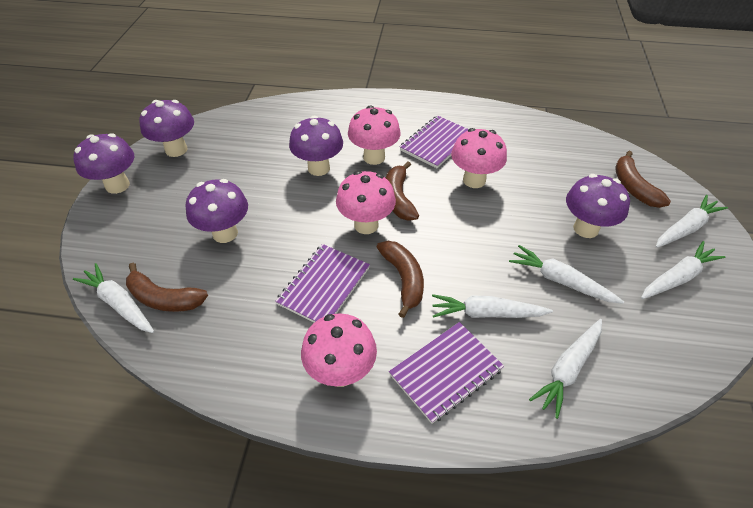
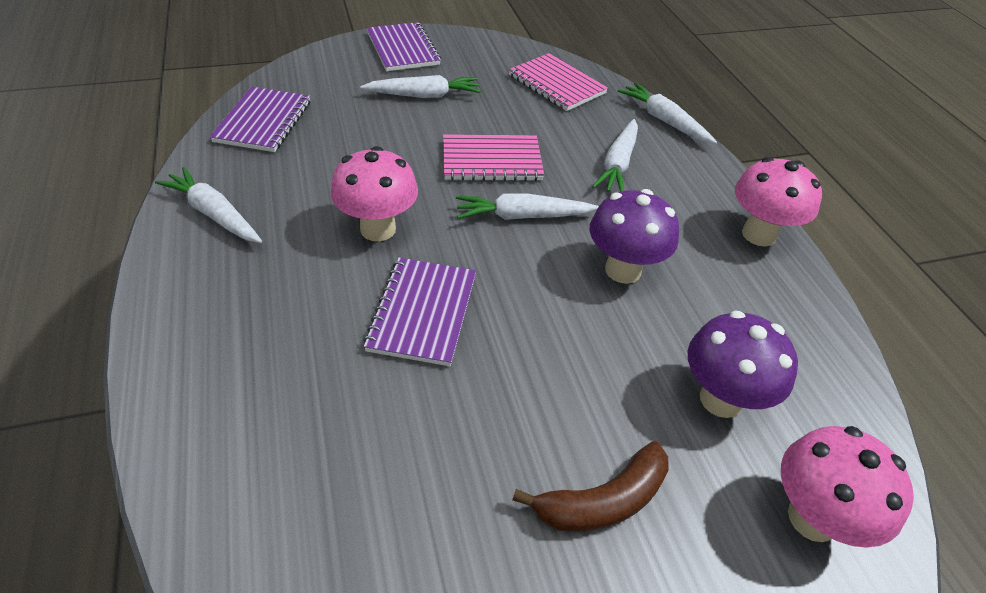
brown banana: 4 -> 1
pink mushroom: 4 -> 3
pink notebook: 0 -> 2
purple mushroom: 5 -> 2
white carrot: 6 -> 5

